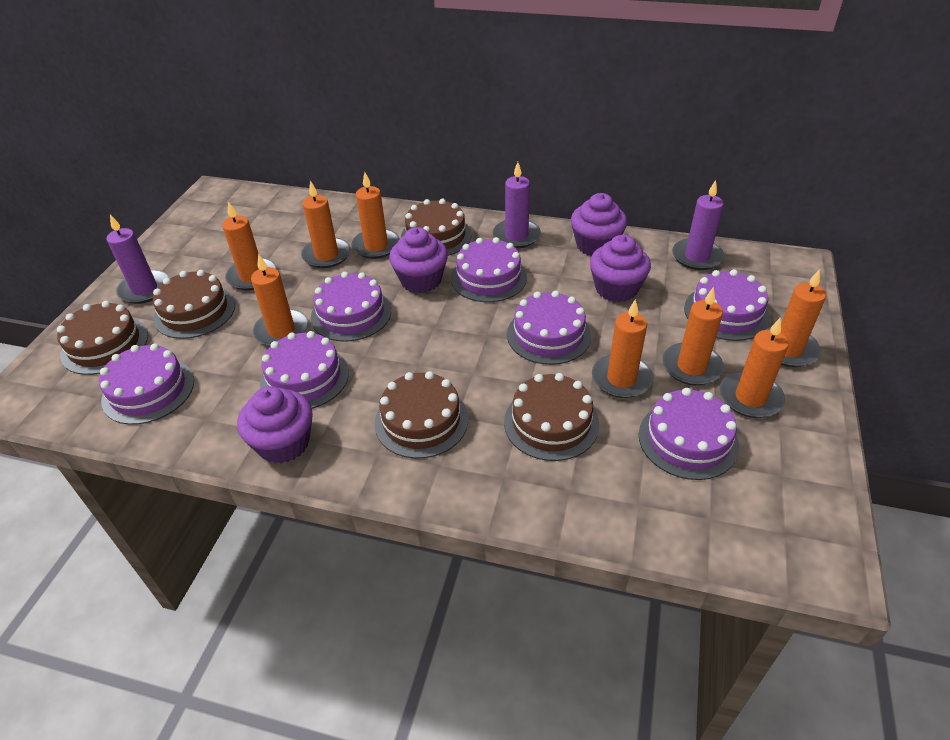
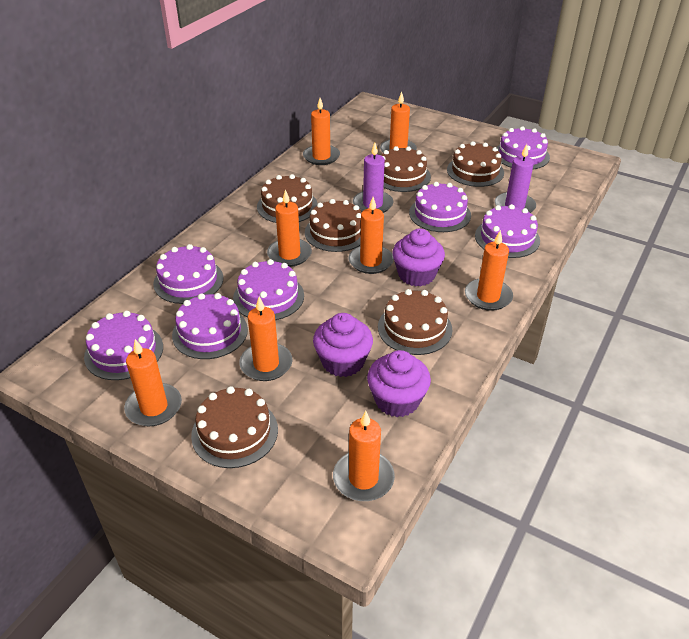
brown cake: 5 -> 6
purple candle: 3 -> 2
purple cupcake: 4 -> 3

